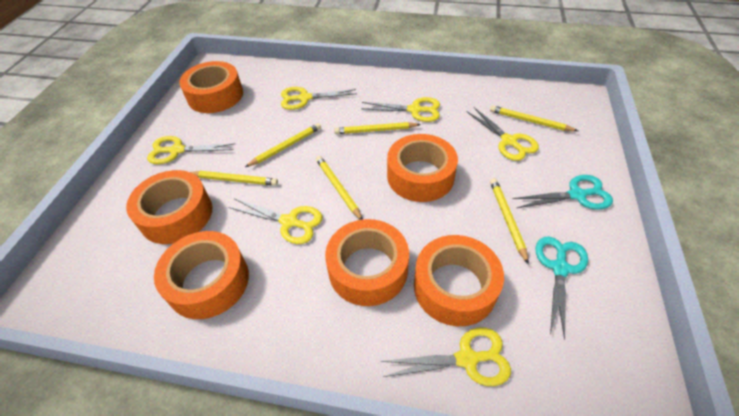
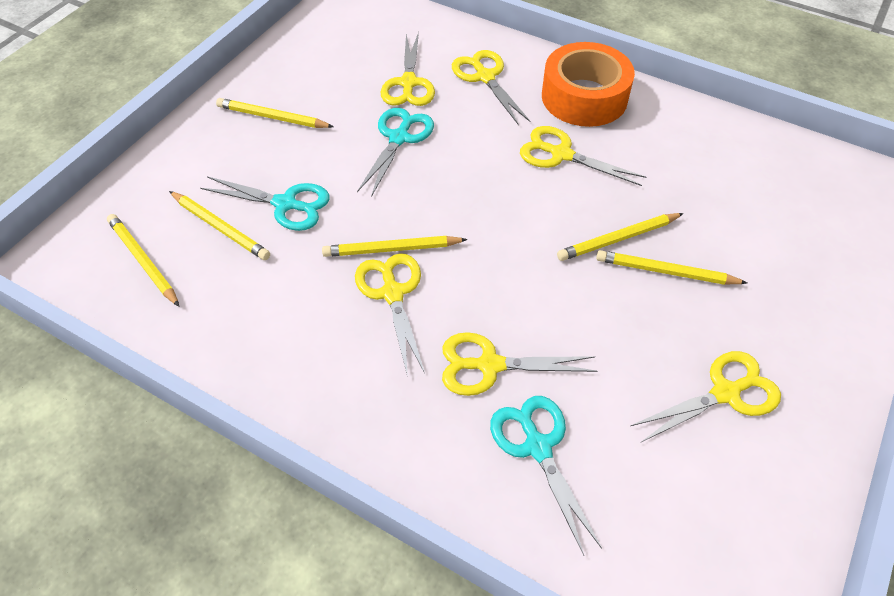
orange tape: 6 -> 1
turquoise scissors: 2 -> 3

